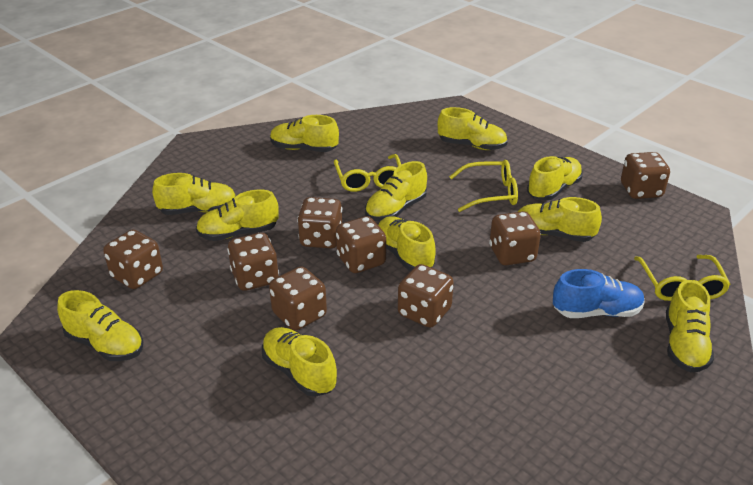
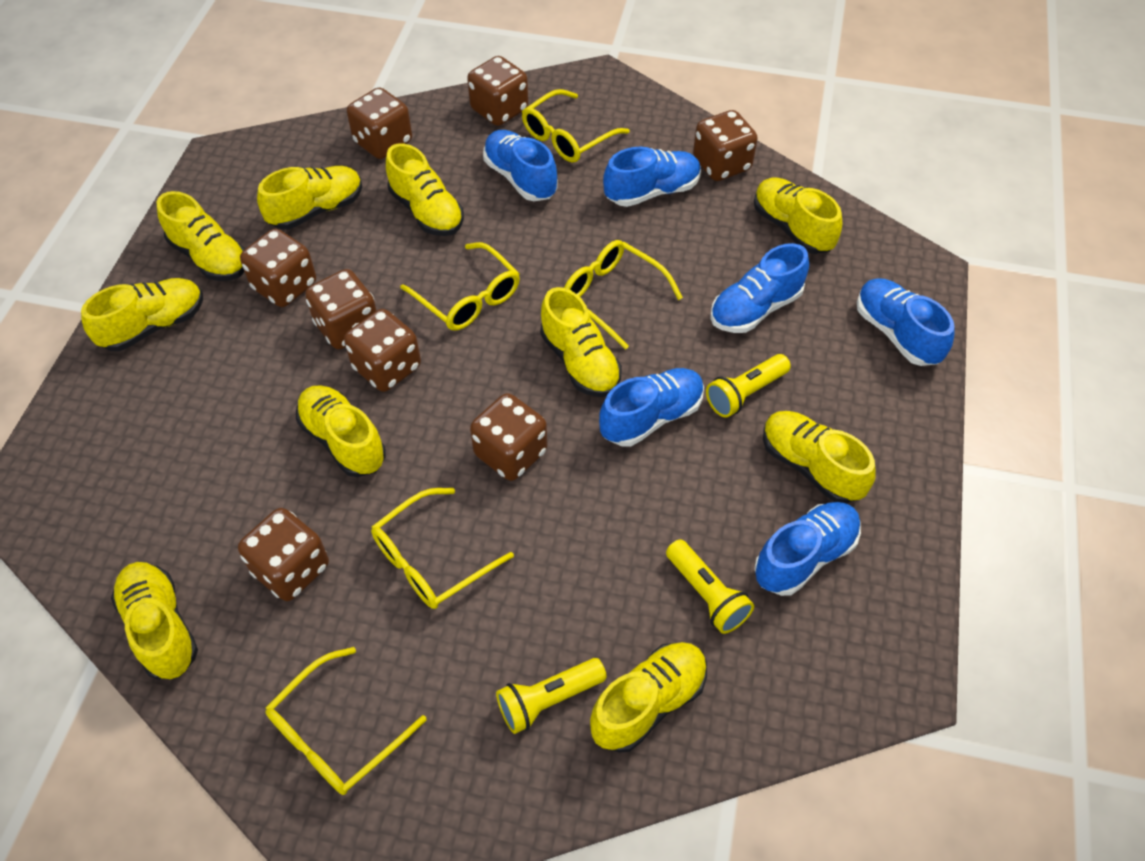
blue shoe: 1 -> 6
yellow flashlight: 0 -> 3
yellow glasses: 3 -> 5
yellow shoe: 11 -> 10

